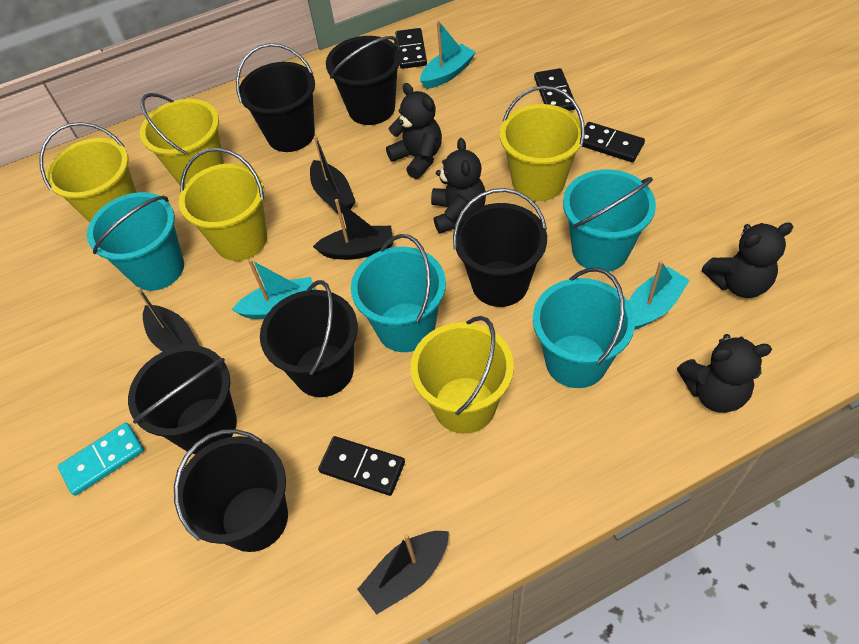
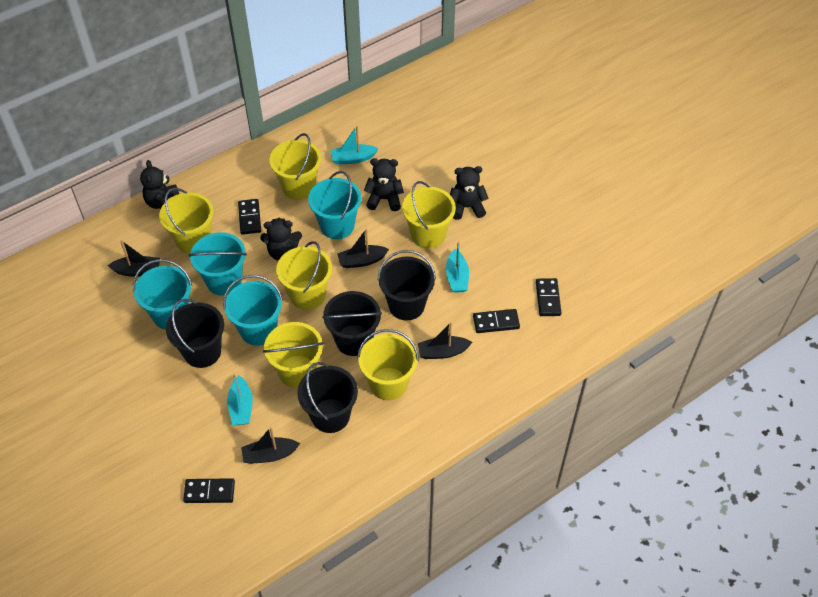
black bucket: 6 -> 4
turquoise domino: 1 -> 0
yellow bucket: 5 -> 6

